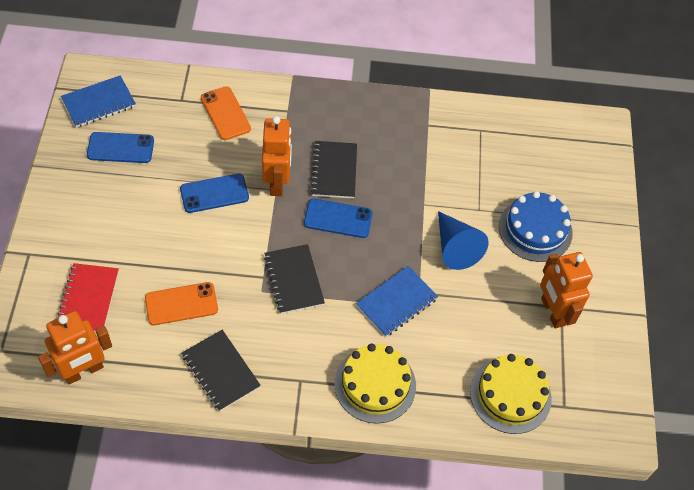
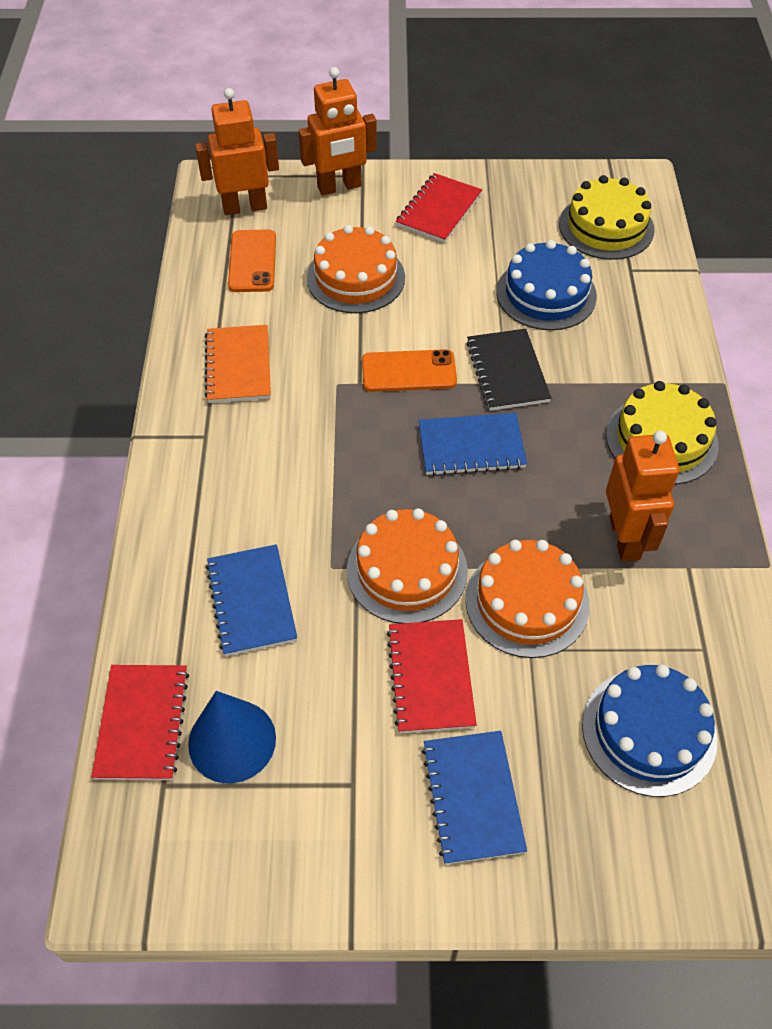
black notebook: 3 -> 1
blue cake: 1 -> 2
blue notebook: 2 -> 3
blue phone: 3 -> 0
orange cake: 0 -> 3
orange notebook: 0 -> 1
red notebook: 1 -> 3

